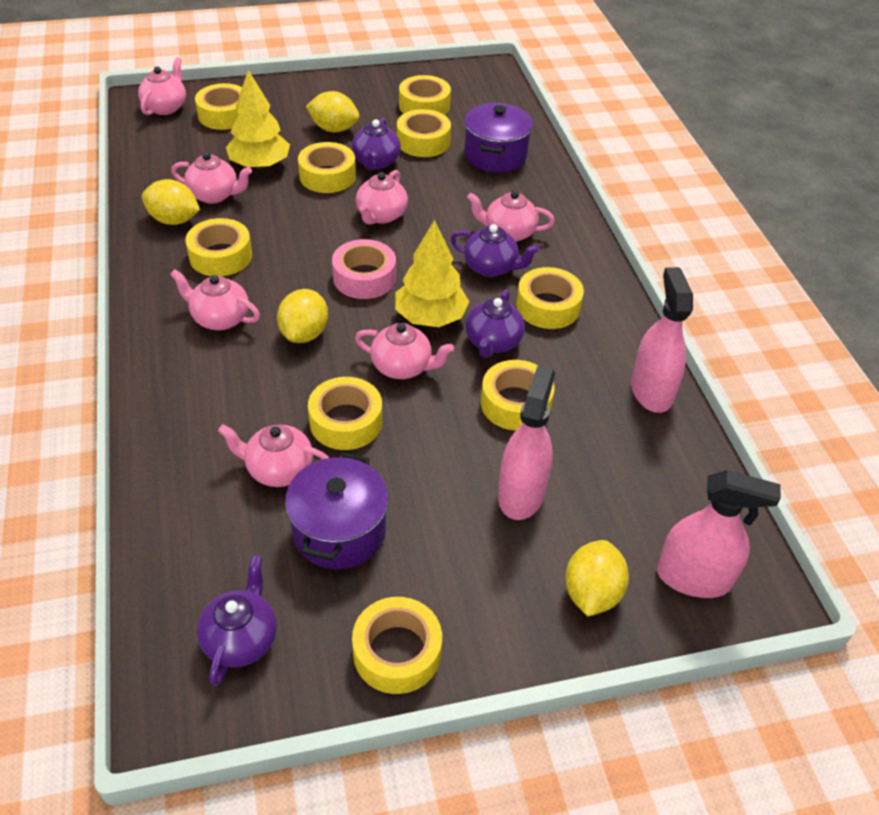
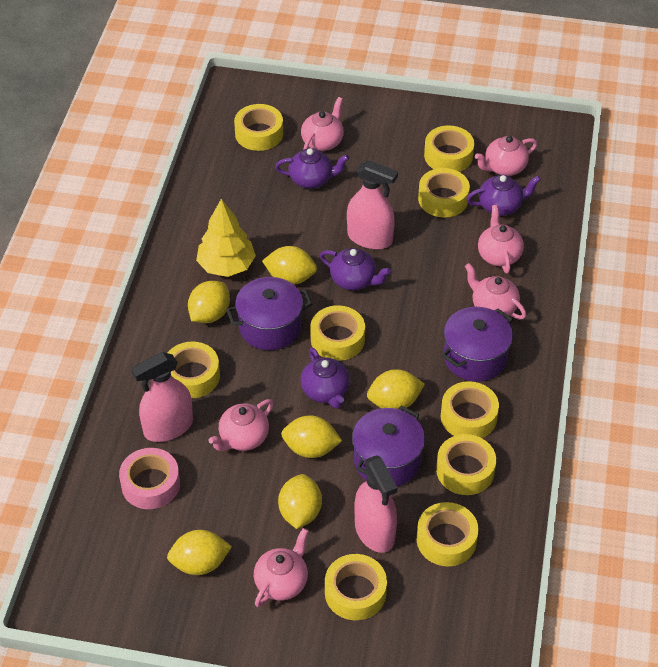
pink teapot: 7 -> 6
purple pot: 2 -> 3
yellow lemon: 4 -> 6
yellow tree: 2 -> 1

